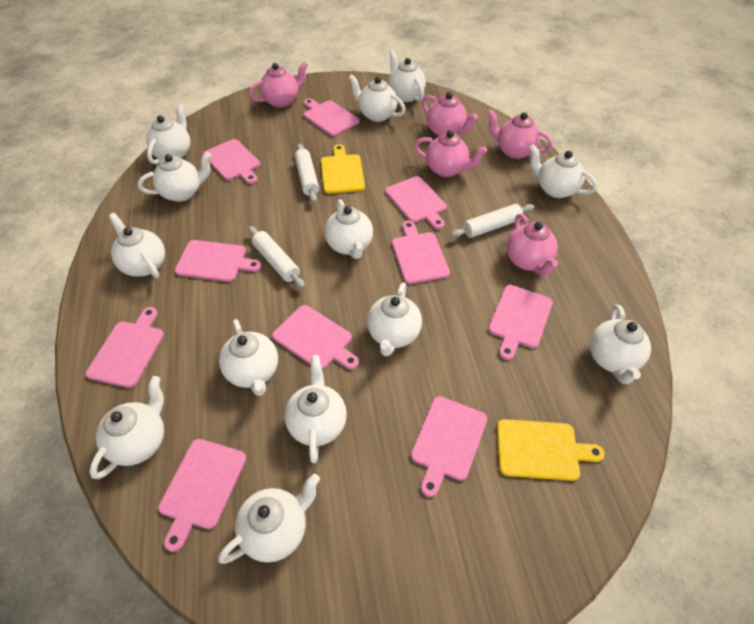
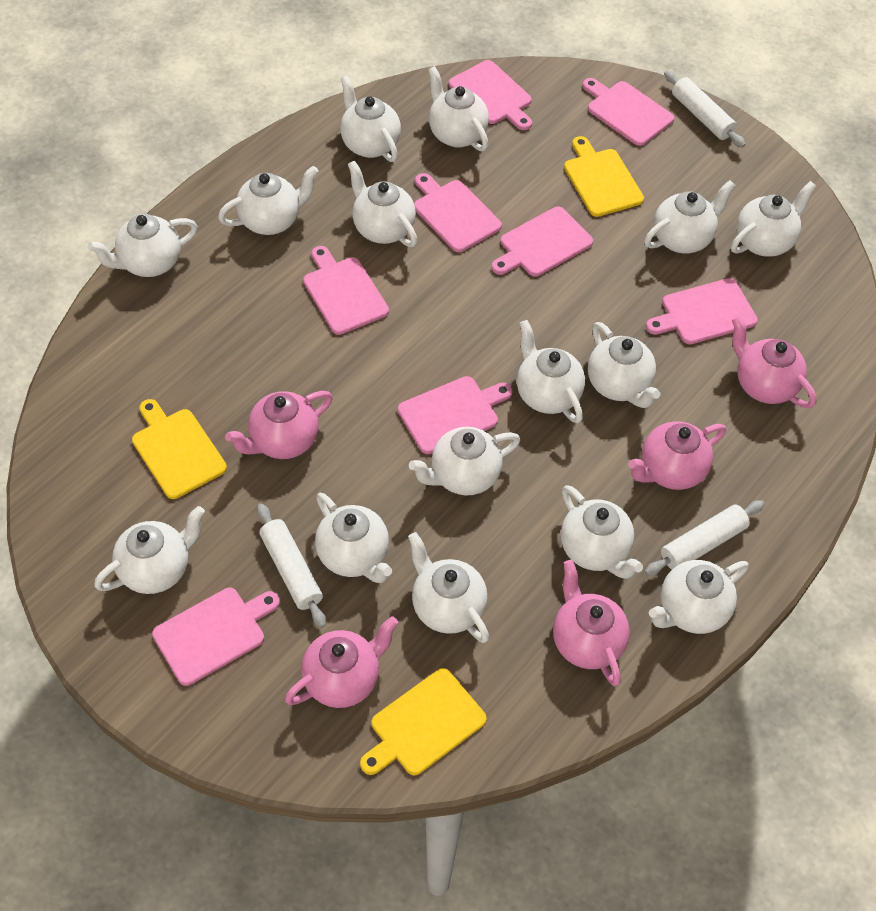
pink cutting board: 10 -> 8
white teapot: 13 -> 15
yellow cutting board: 2 -> 3

